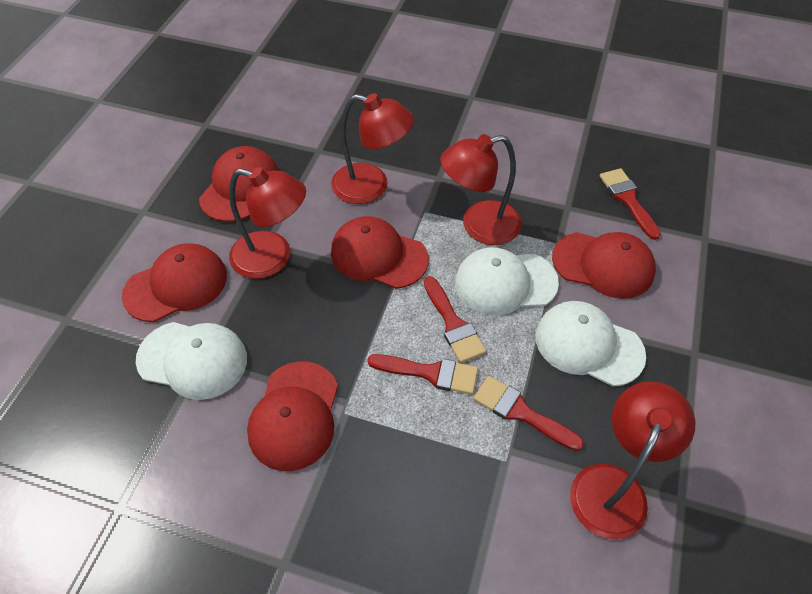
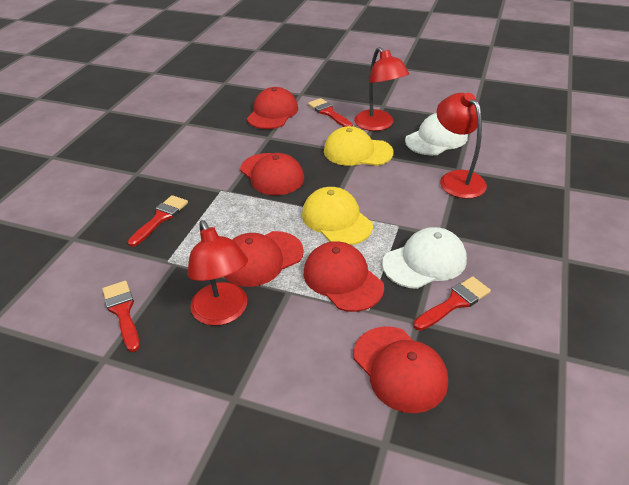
red lamp: 4 -> 3
white cap: 3 -> 2
yellow cap: 0 -> 2

